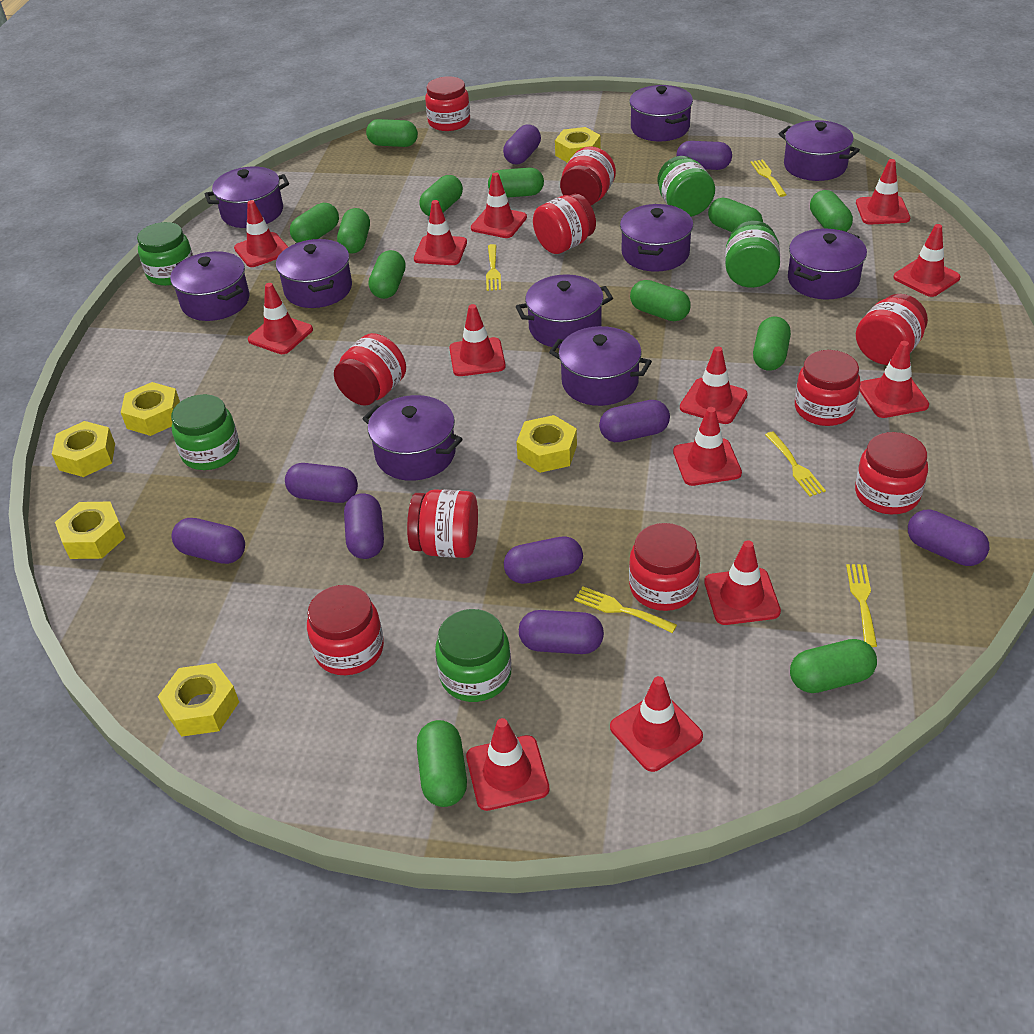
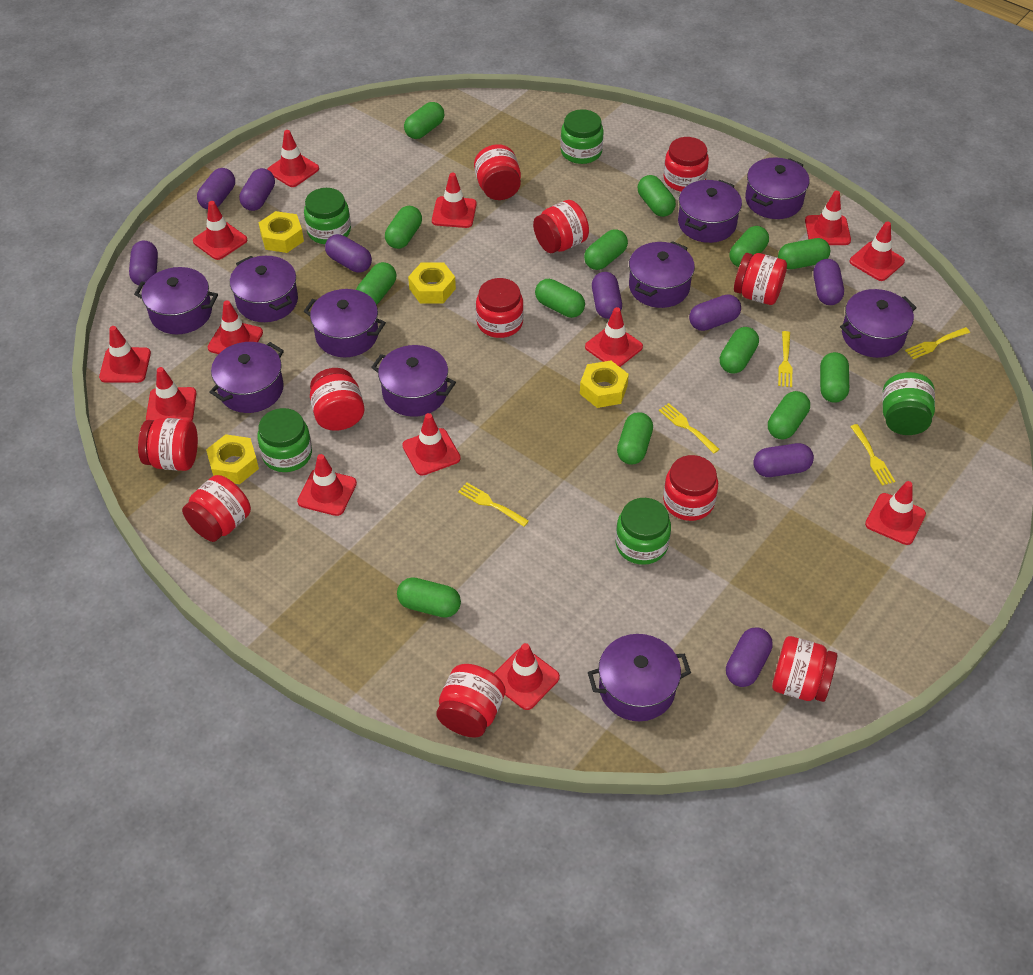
green capsule: 12 -> 13
red jar: 10 -> 11
yellow nut: 6 -> 4

